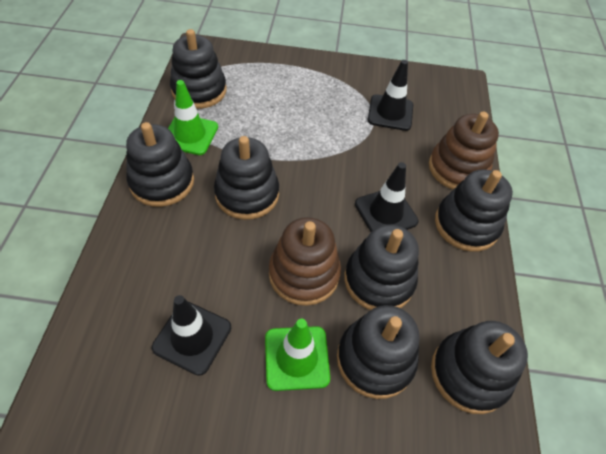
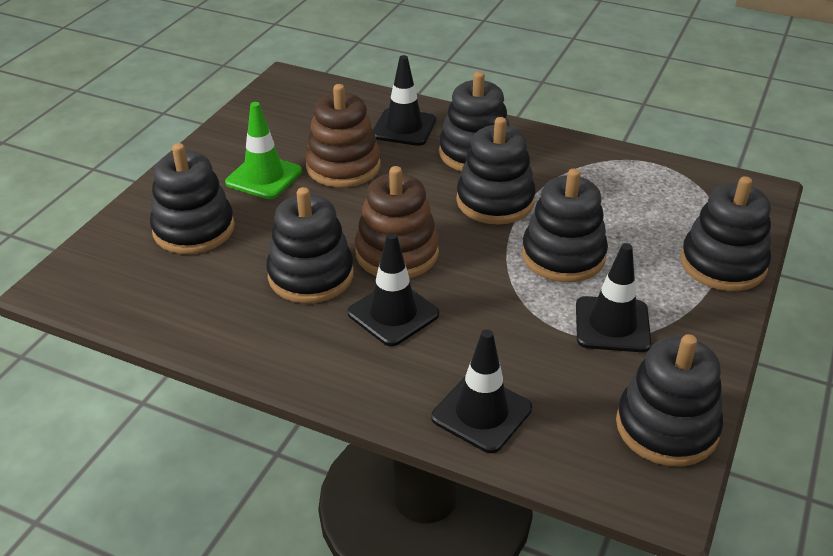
black traffic cone: 3 -> 4
green traffic cone: 2 -> 1

